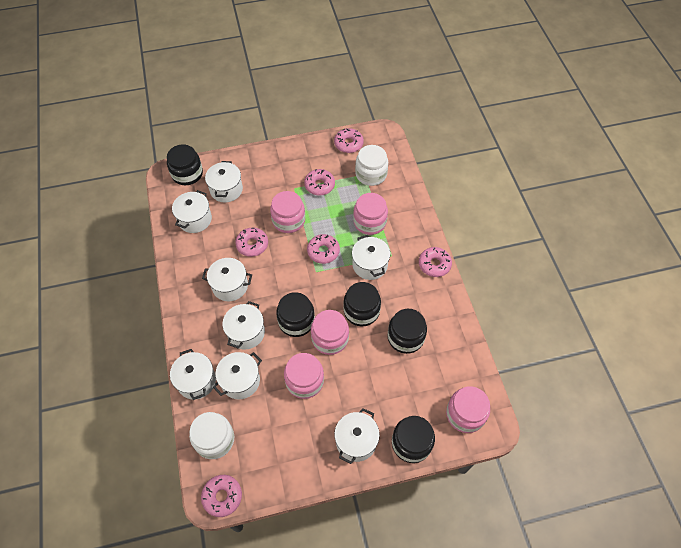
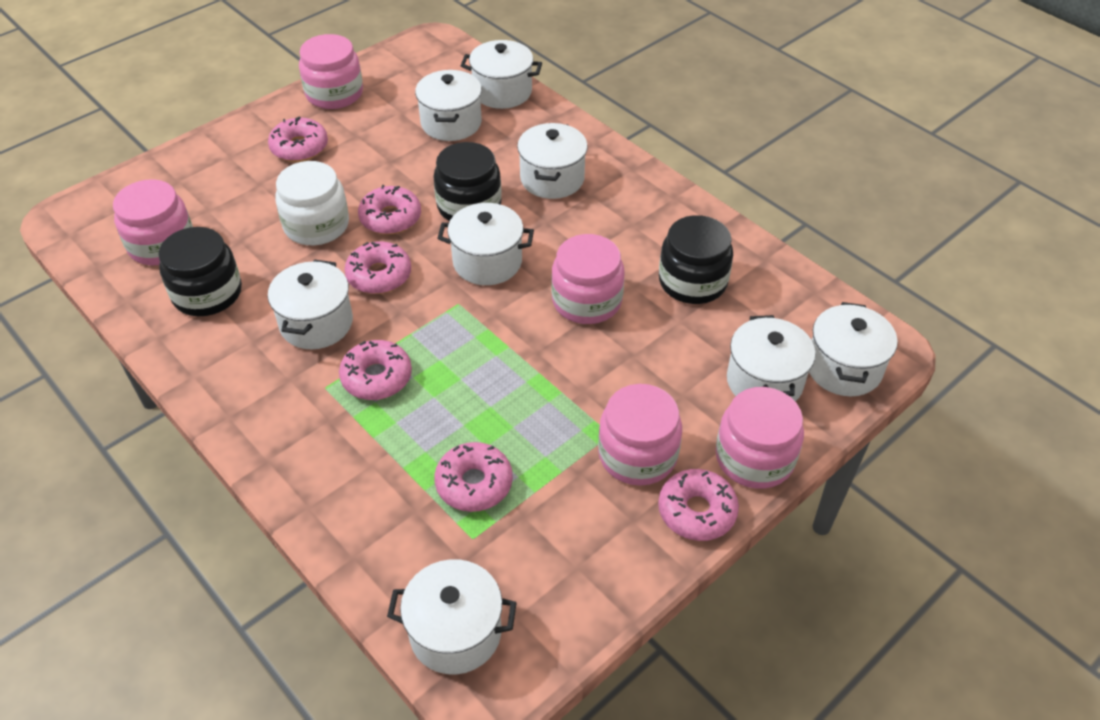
black jar: 5 -> 3
white jar: 2 -> 1

